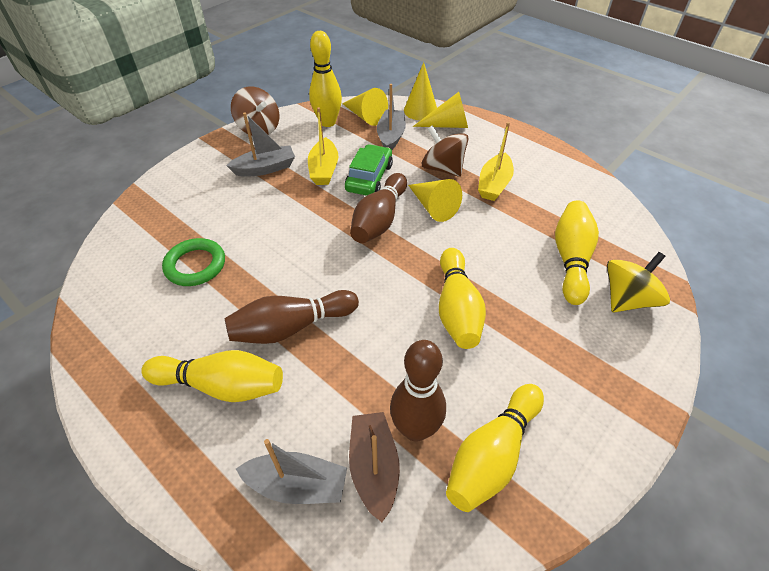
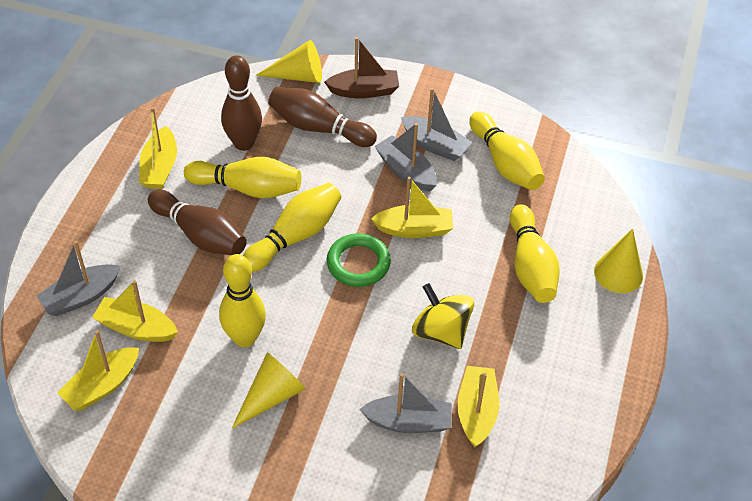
brown spinning top: 2 -> 0
green car: 1 -> 0
grey boat: 3 -> 4
yellow boat: 2 -> 5
yellow cone: 4 -> 3

